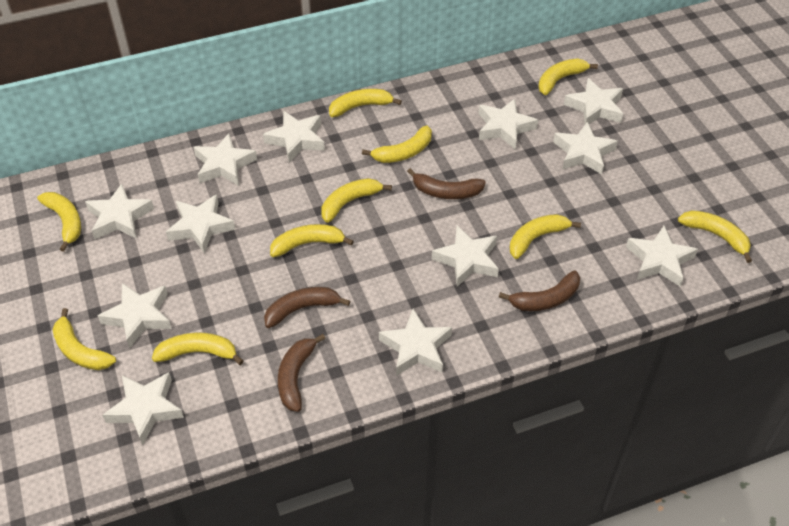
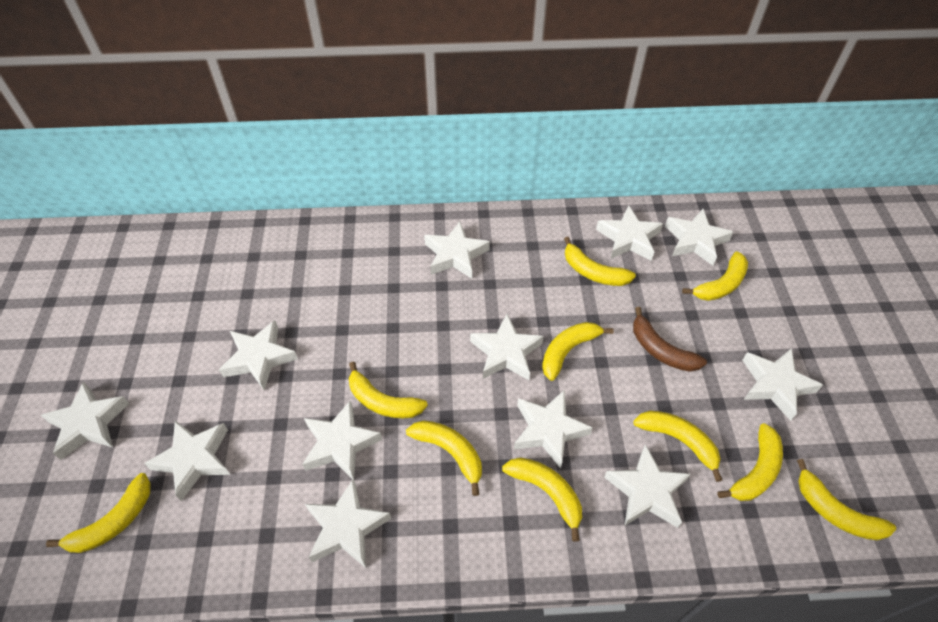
brown banana: 4 -> 1

